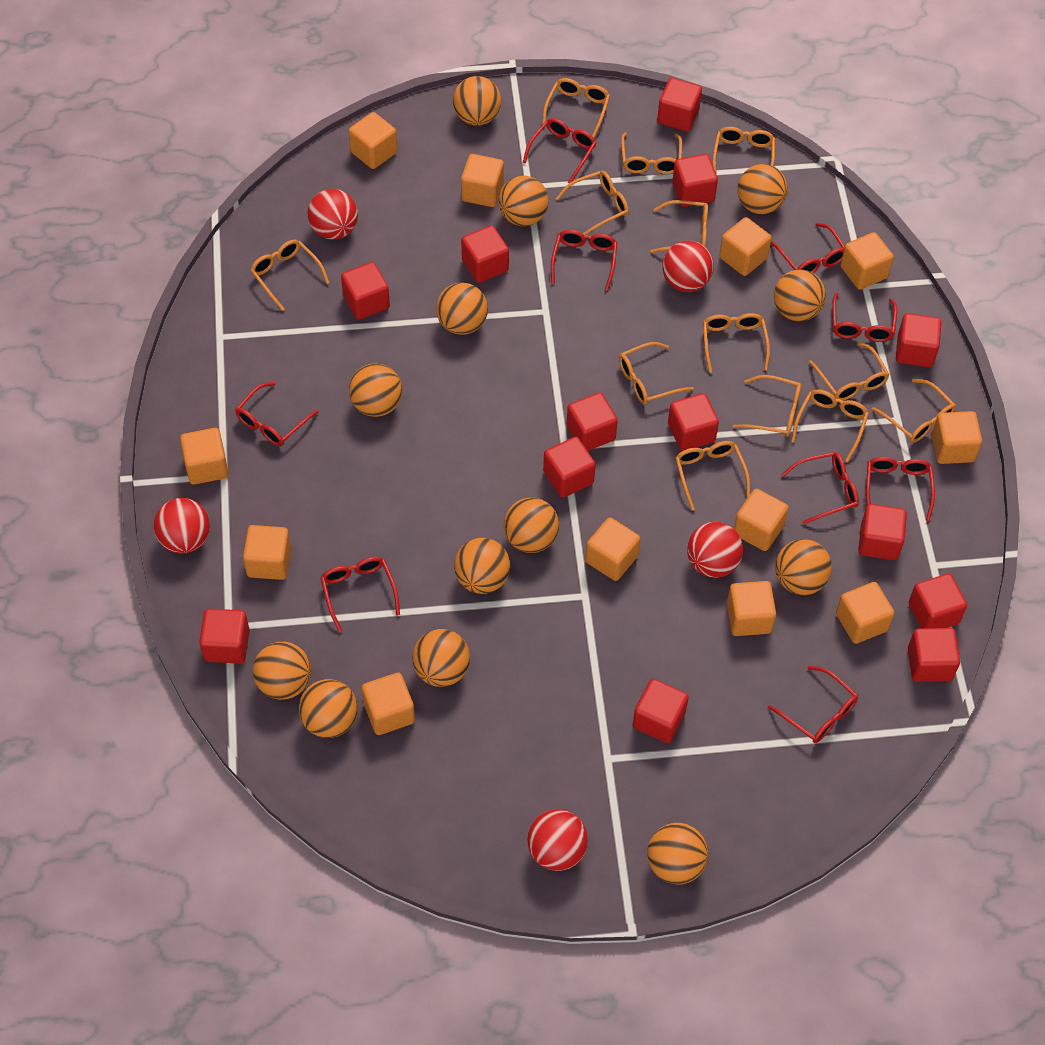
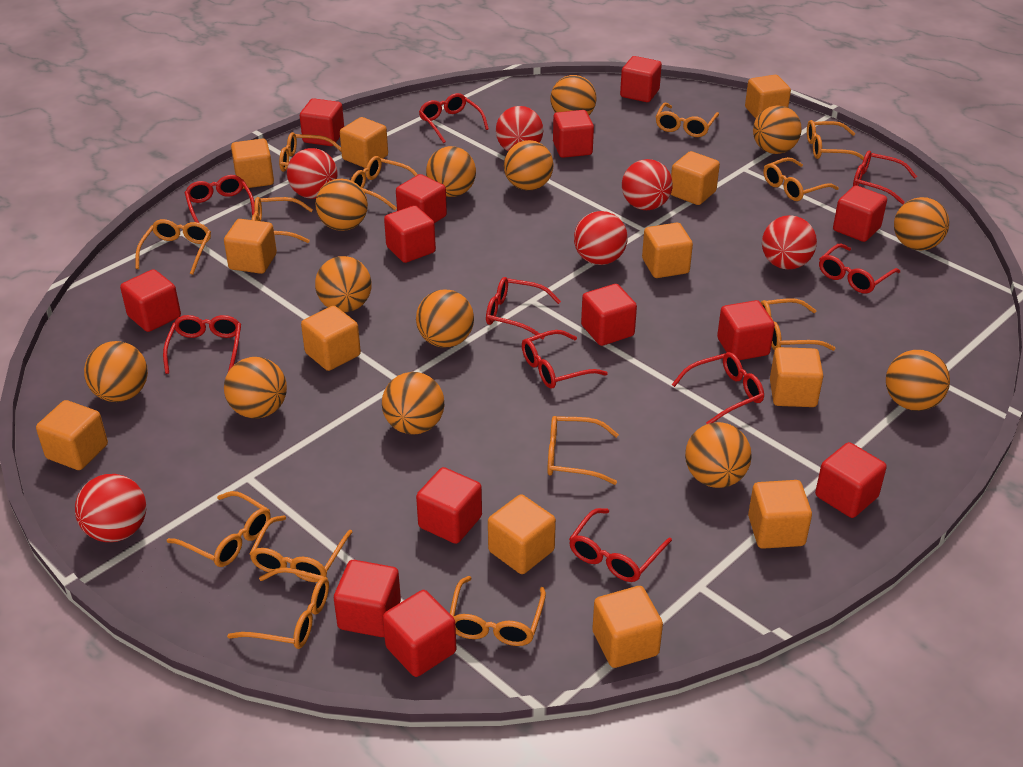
red ball: 5 -> 6

